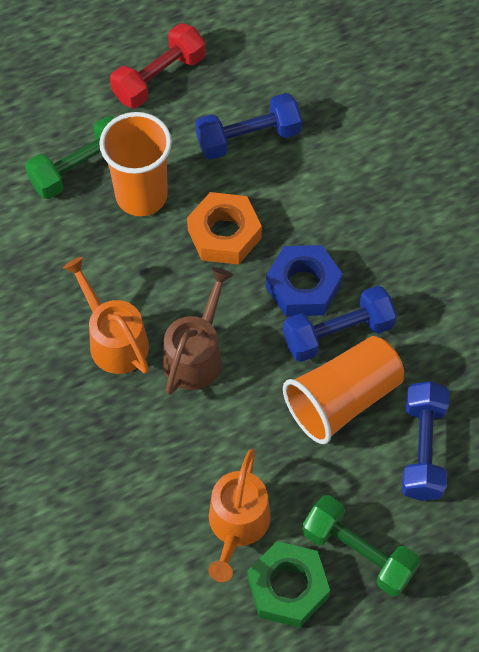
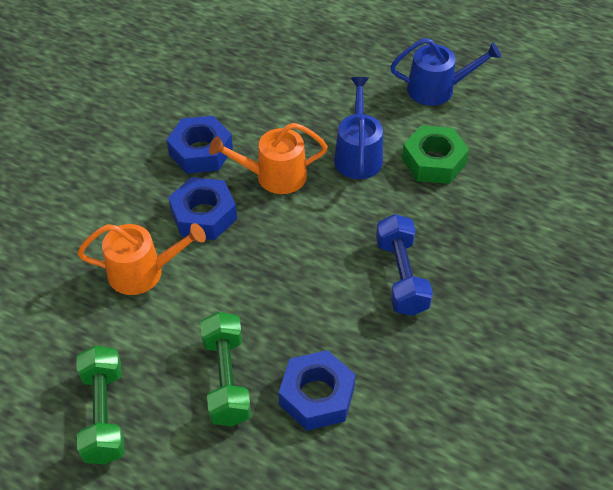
blue dumbbell: 3 -> 1
blue nut: 1 -> 3
blue watering can: 0 -> 2
brown watering can: 1 -> 0
orange cup: 2 -> 0
orange nut: 1 -> 0
red dumbbell: 1 -> 0

